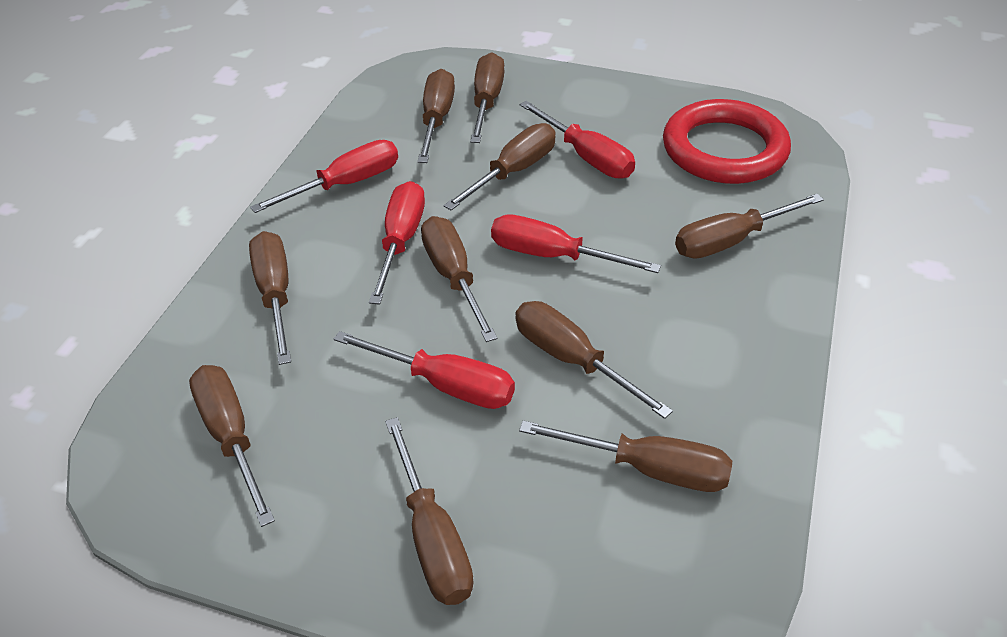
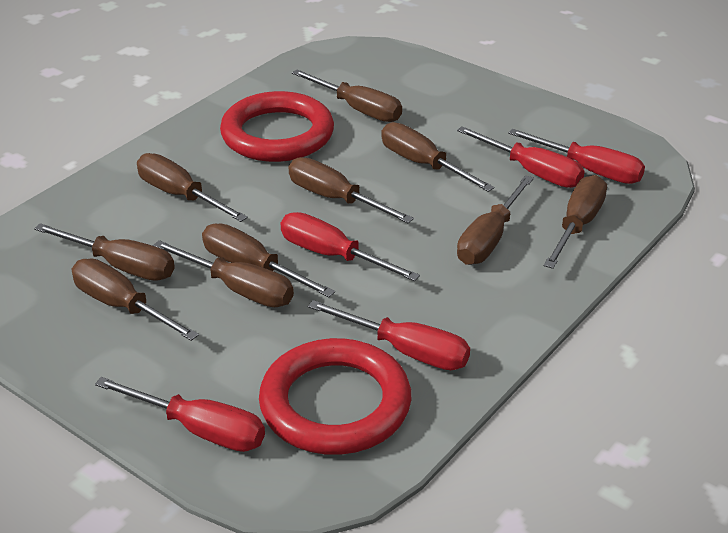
red ring: 1 -> 2

